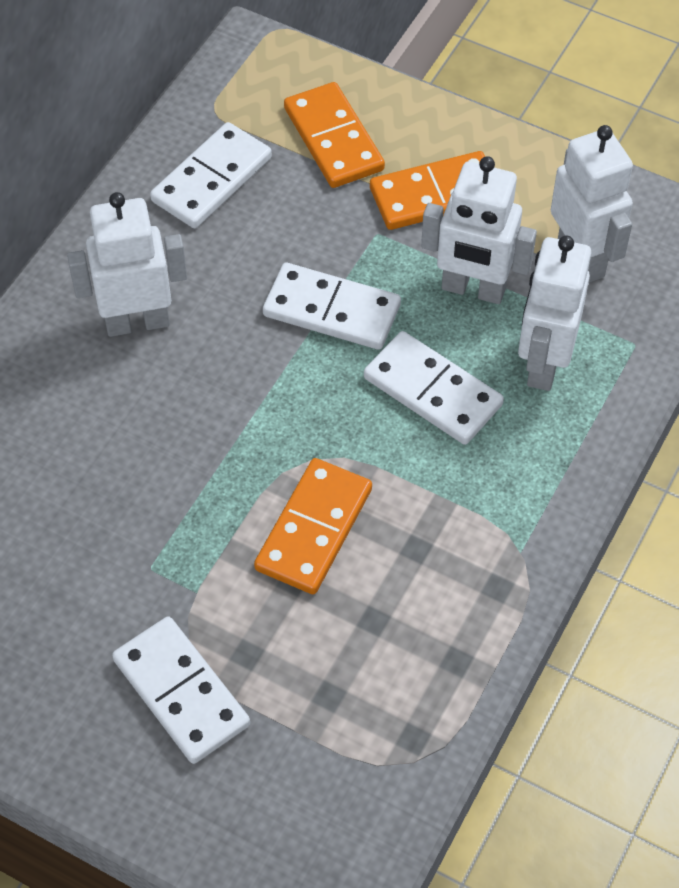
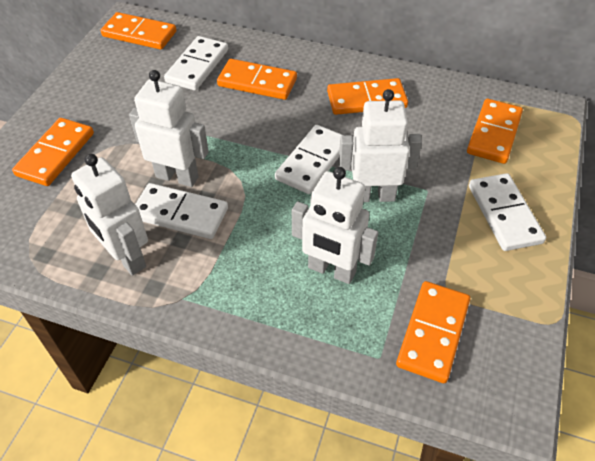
orange domino: 3 -> 6

